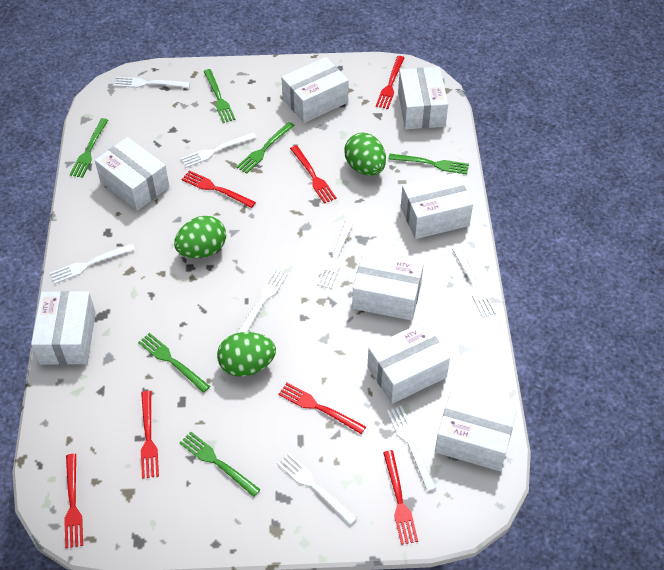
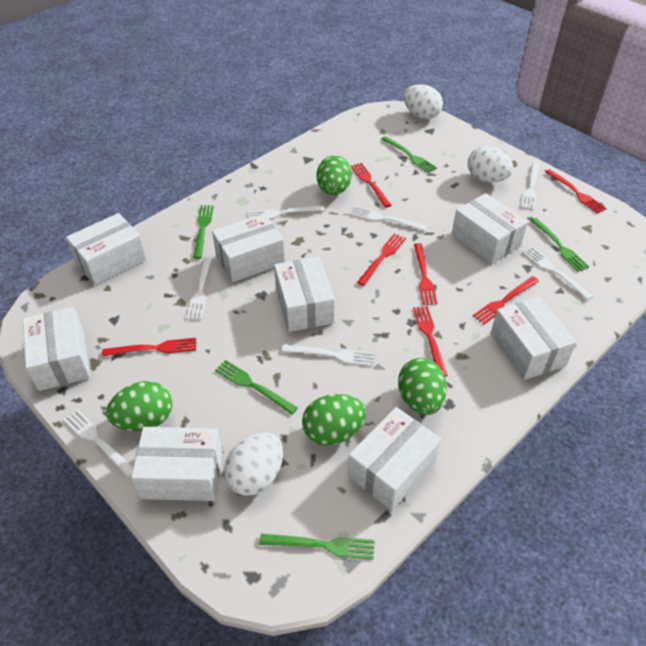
green egg: 3 -> 4
green fork: 6 -> 5
white egg: 0 -> 3
white fork: 8 -> 7

